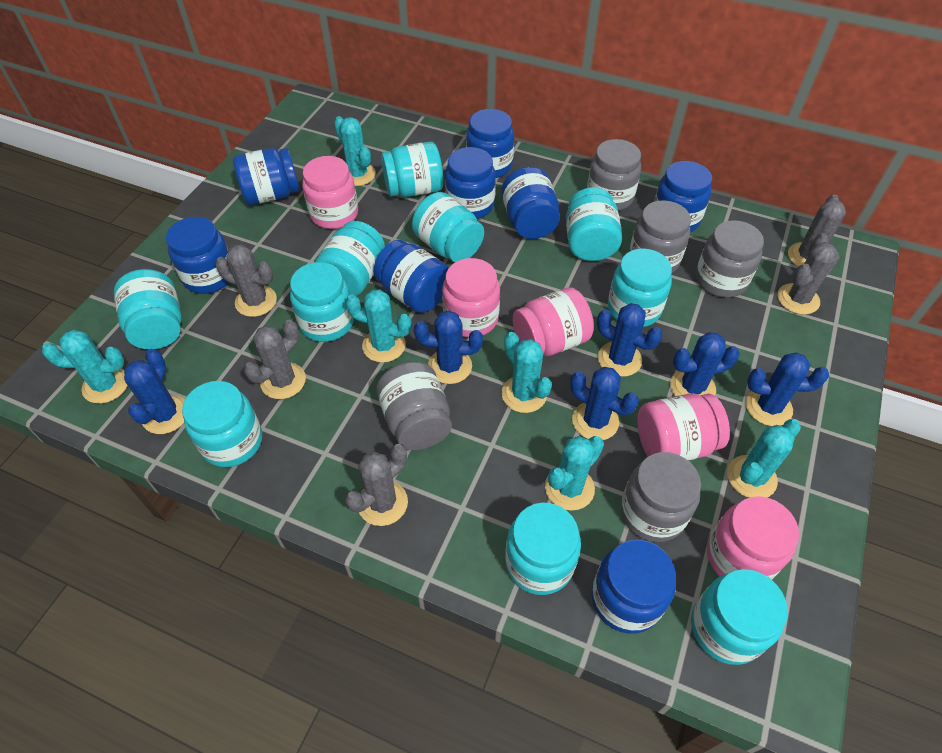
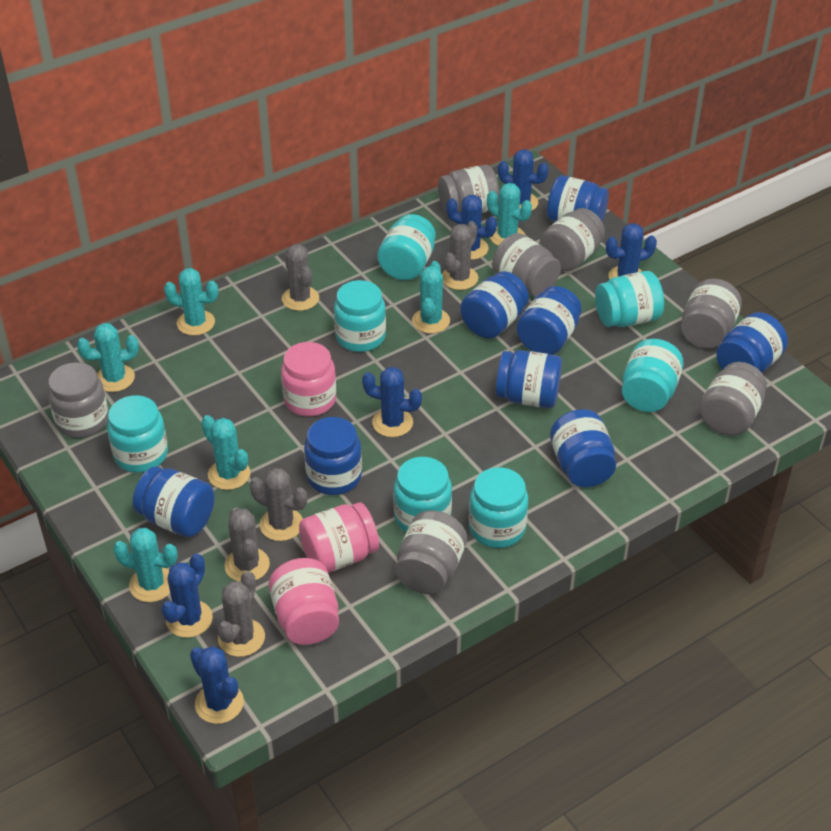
grey jar: 5 -> 7
pink jar: 5 -> 3
turquoise jar: 10 -> 7

